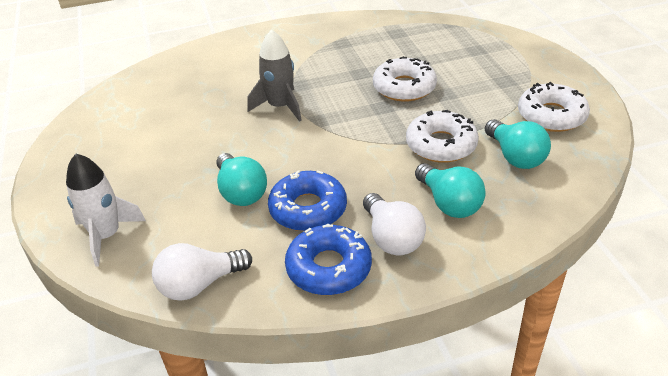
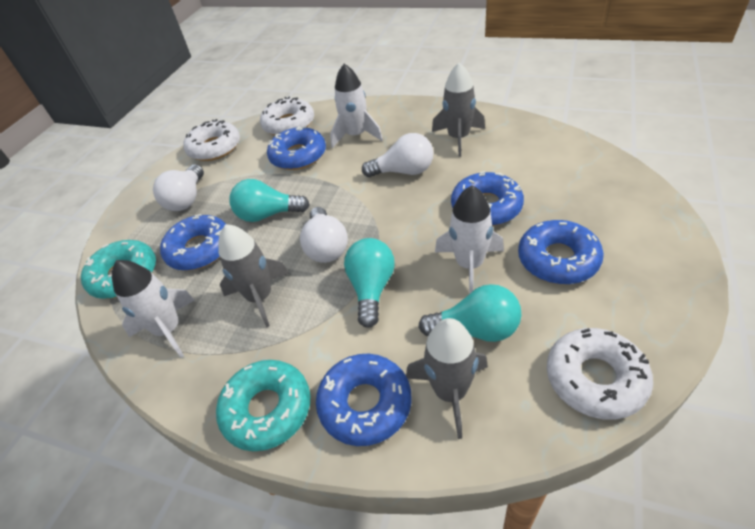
blue donut: 2 -> 5
grey rocket: 1 -> 3
turquoise donut: 0 -> 2
white light bulb: 2 -> 3
white rocket: 1 -> 3

